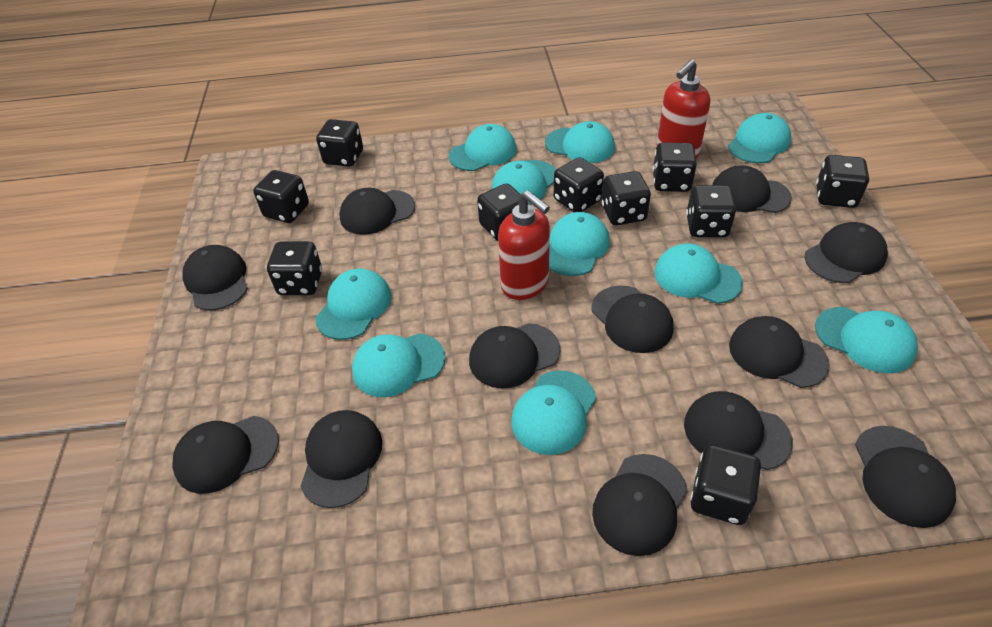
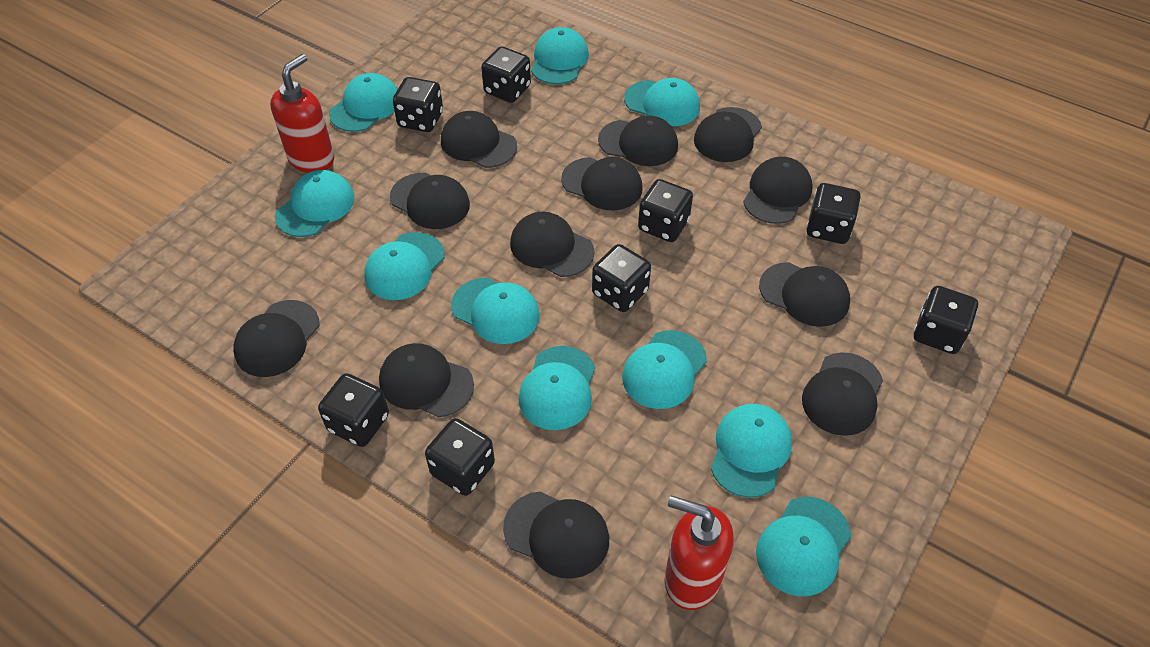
black dice: 10 -> 8

